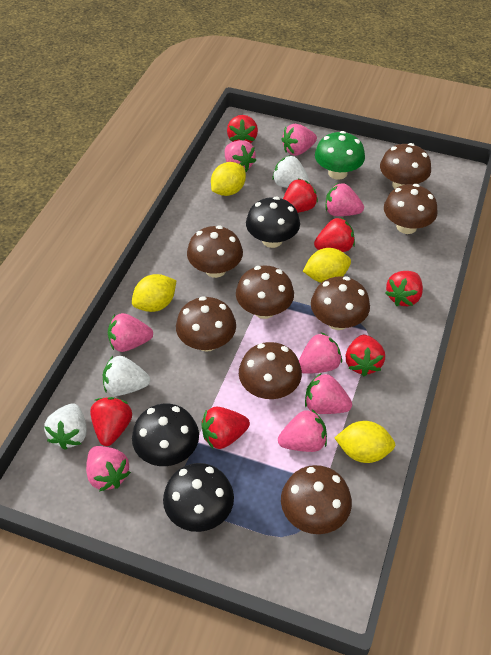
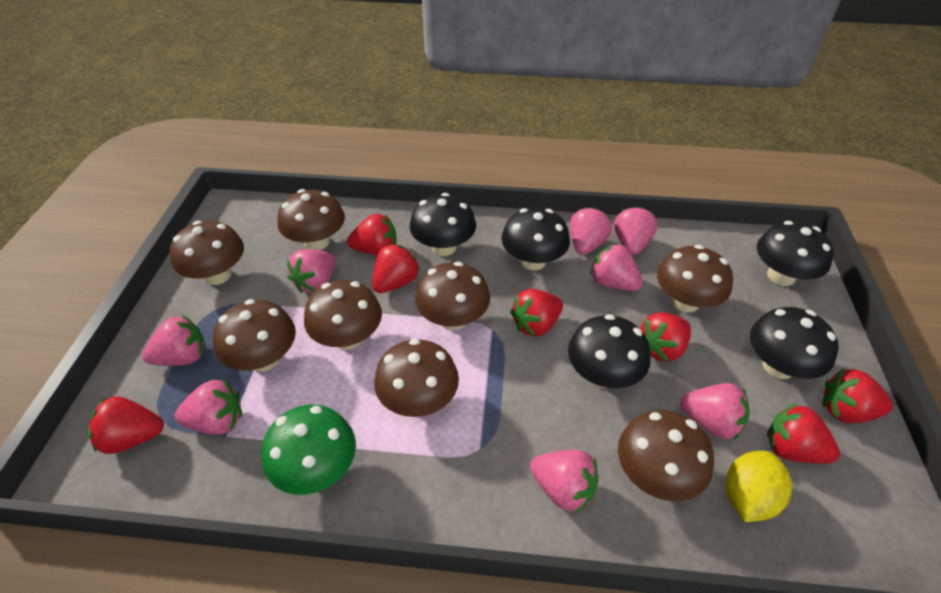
black mushroom: 3 -> 5
white strawberry: 3 -> 0
yellow lemon: 4 -> 1

